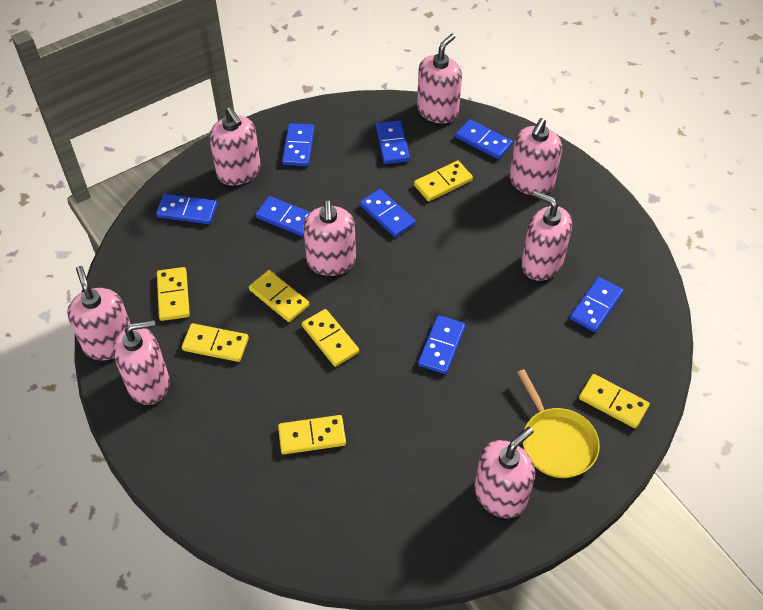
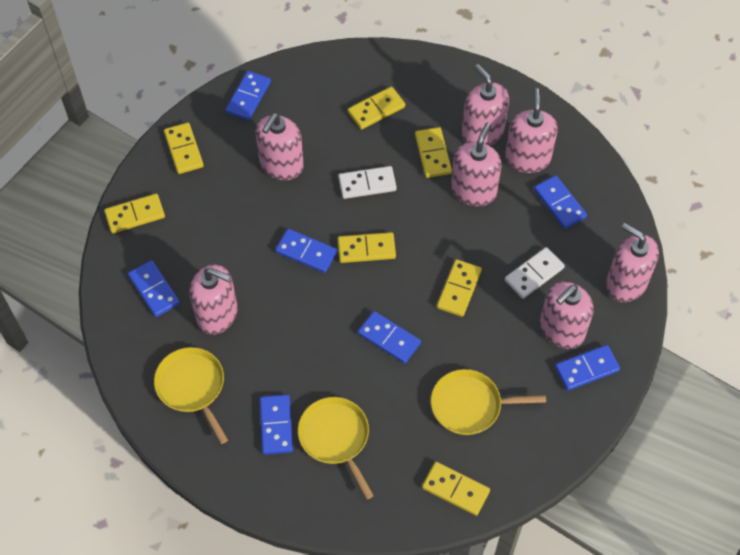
blue domino: 8 -> 7
pink soap dispenser: 8 -> 7
white domino: 0 -> 2
yellow pan: 1 -> 3

